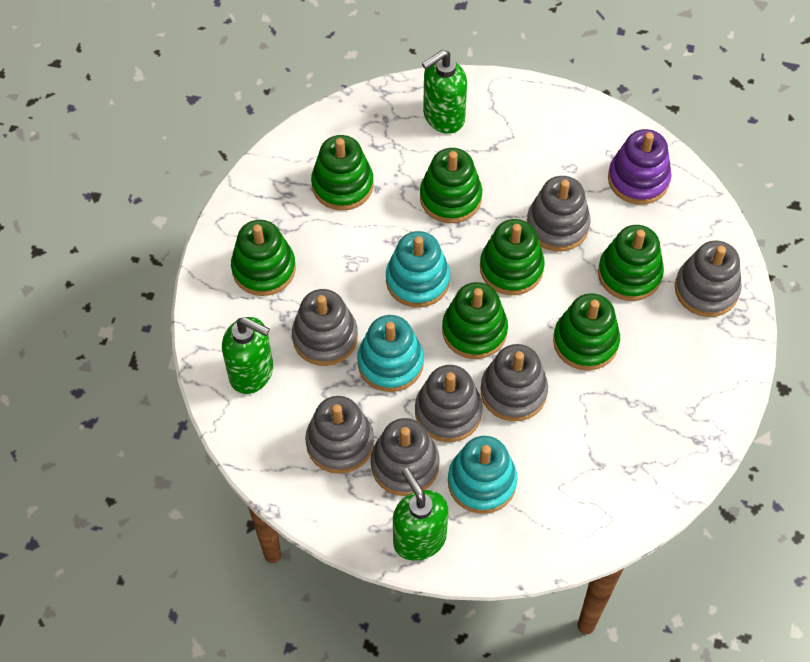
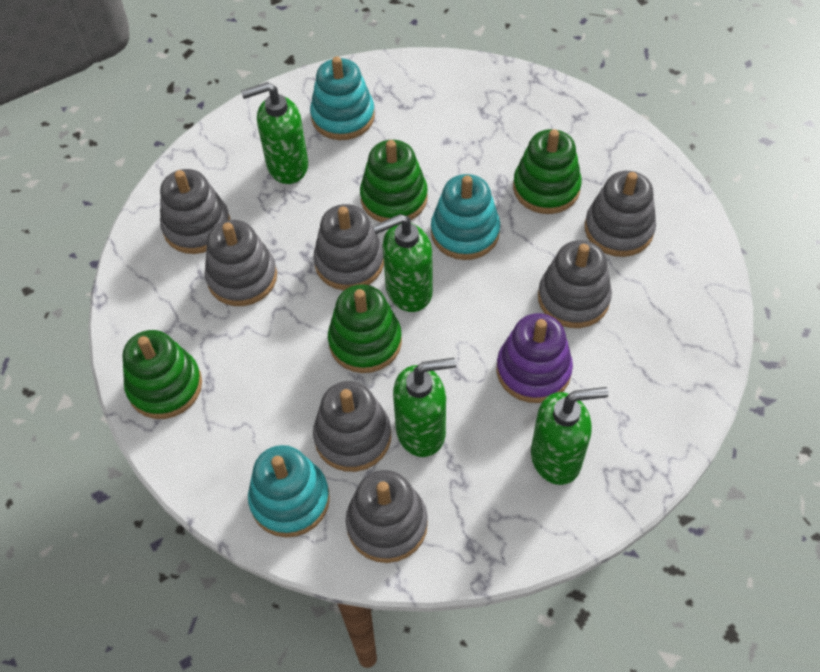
green soap dispenser: 3 -> 4
green stacking toy: 7 -> 4

